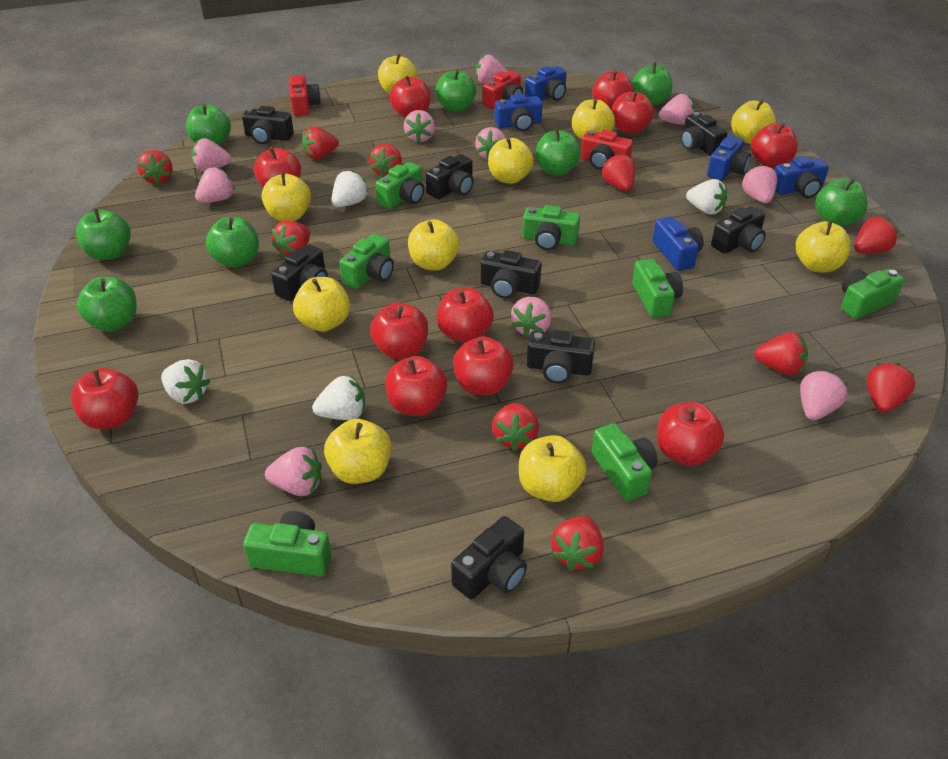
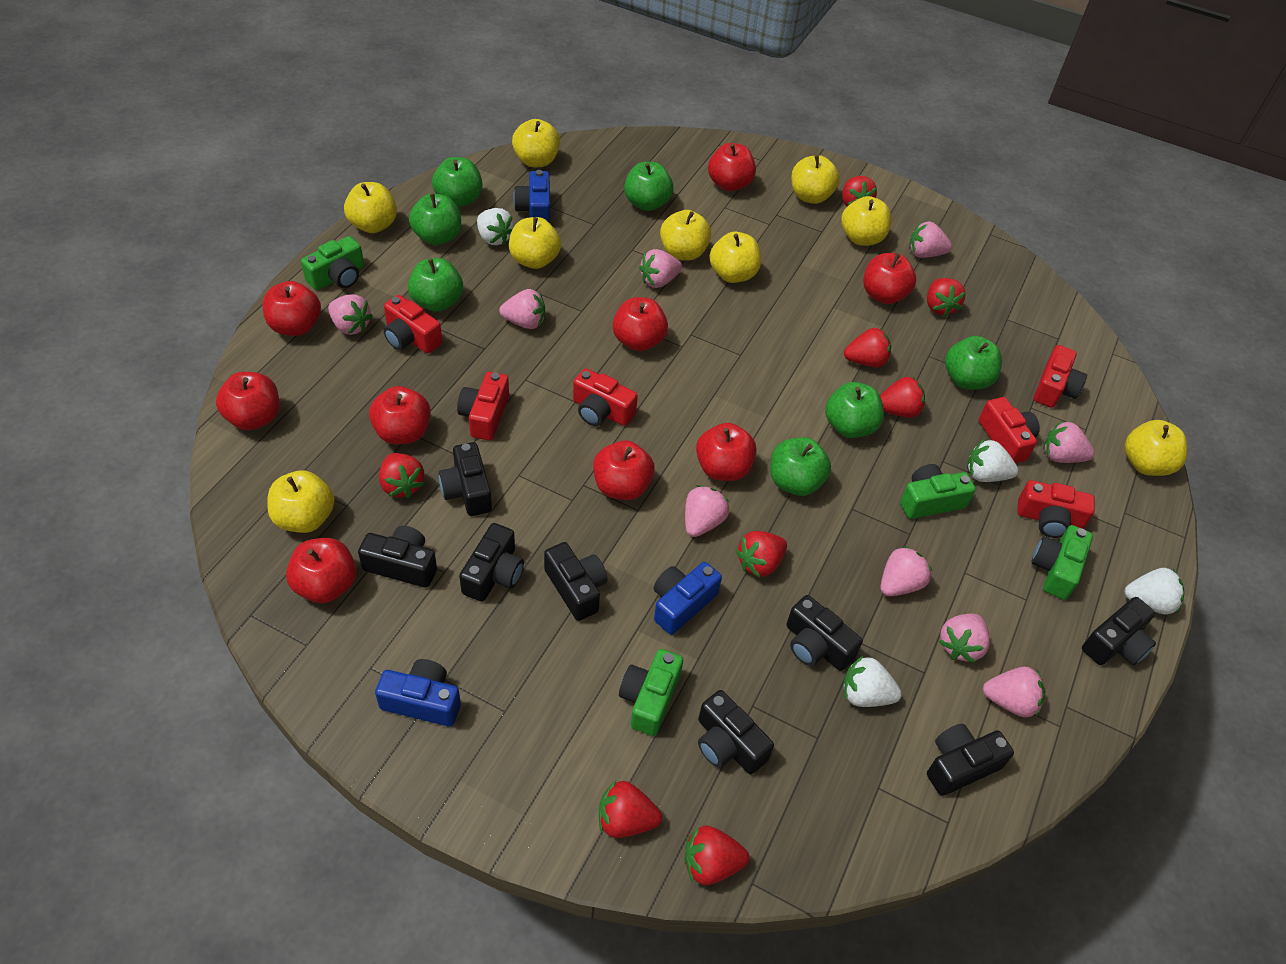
blue camera: 5 -> 3
green apple: 8 -> 7
green camera: 7 -> 4
pink strawberry: 10 -> 9
red apple: 11 -> 9
red camera: 3 -> 6
red strawberry: 10 -> 8
yellow apple: 10 -> 9

